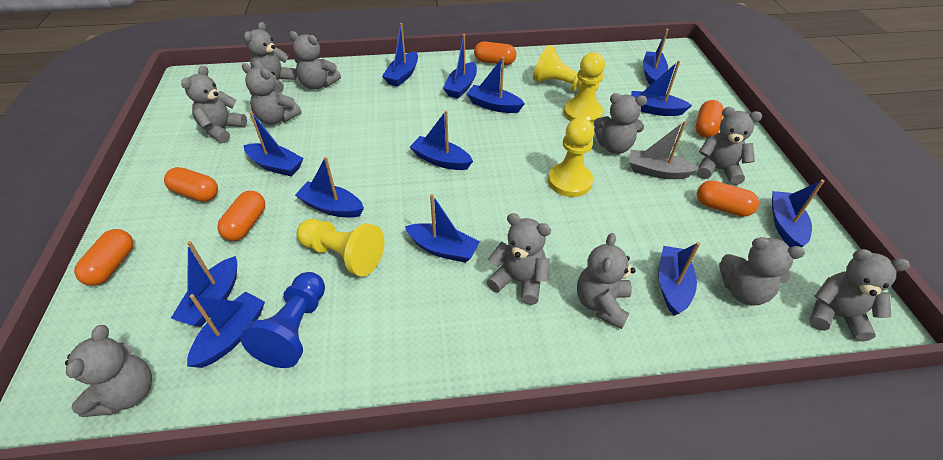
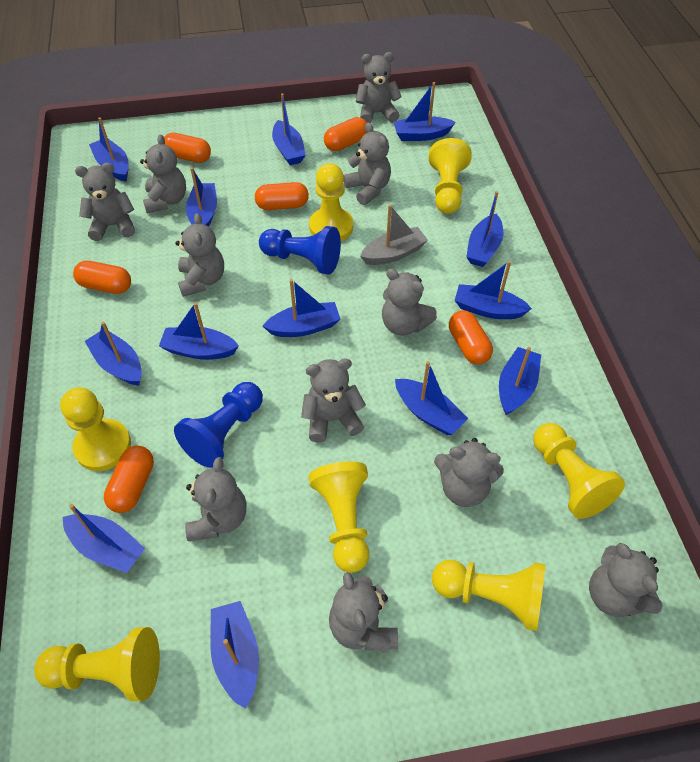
blue pawn: 1 -> 2
yellow pawn: 4 -> 7

